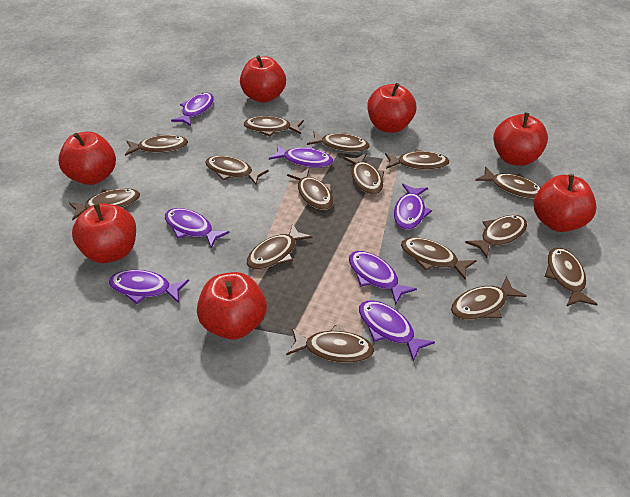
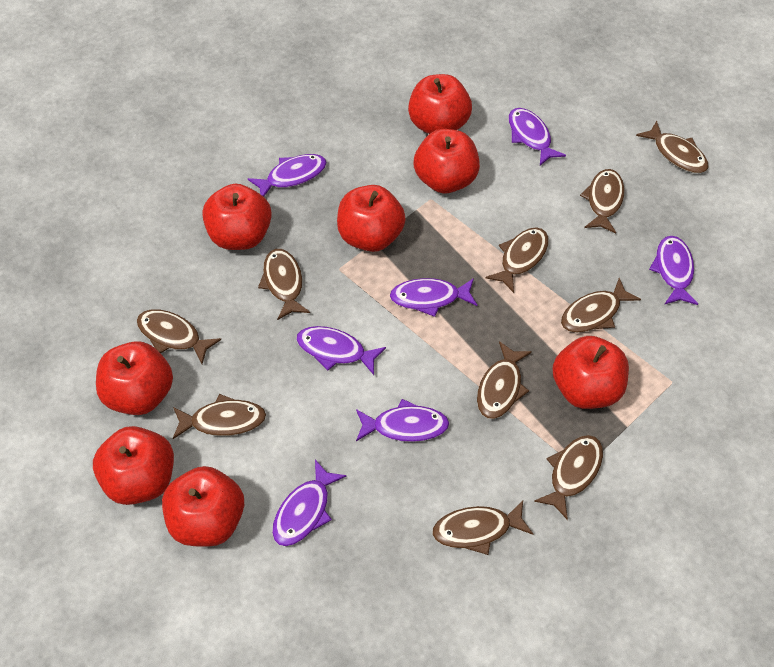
brown fish: 15 -> 10
red apple: 7 -> 8

